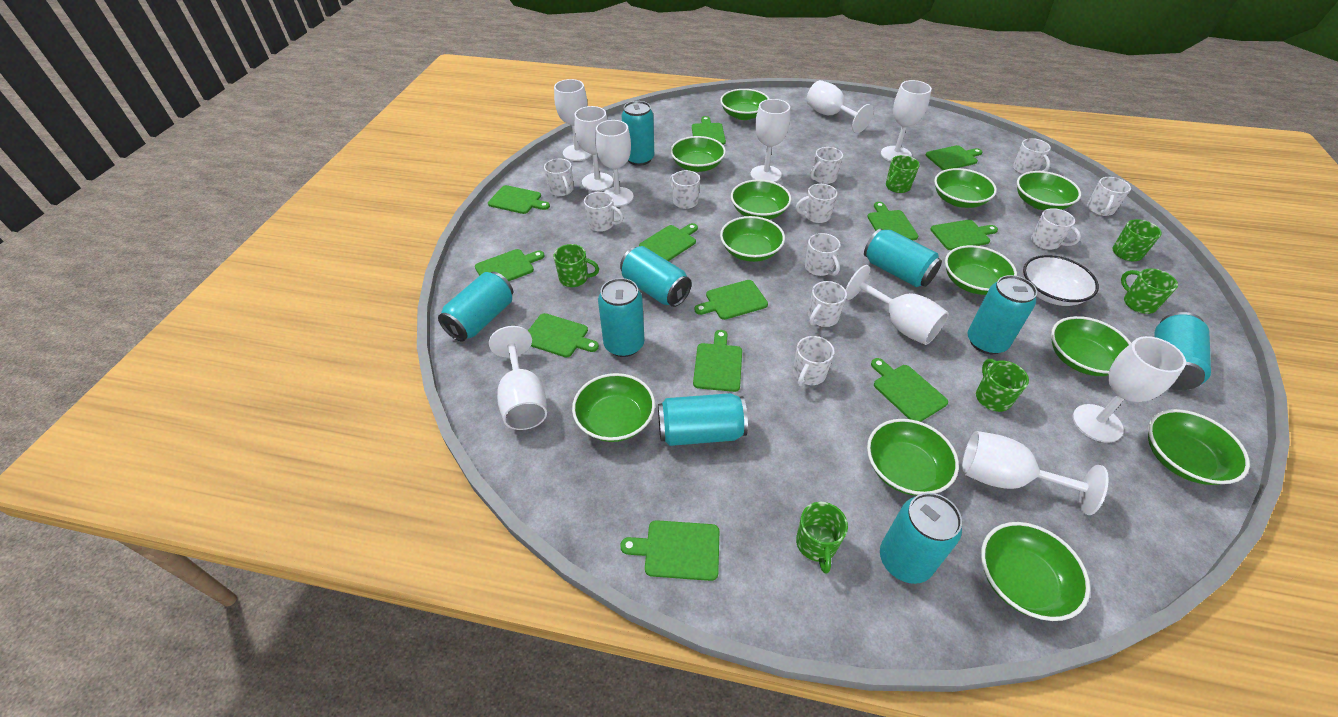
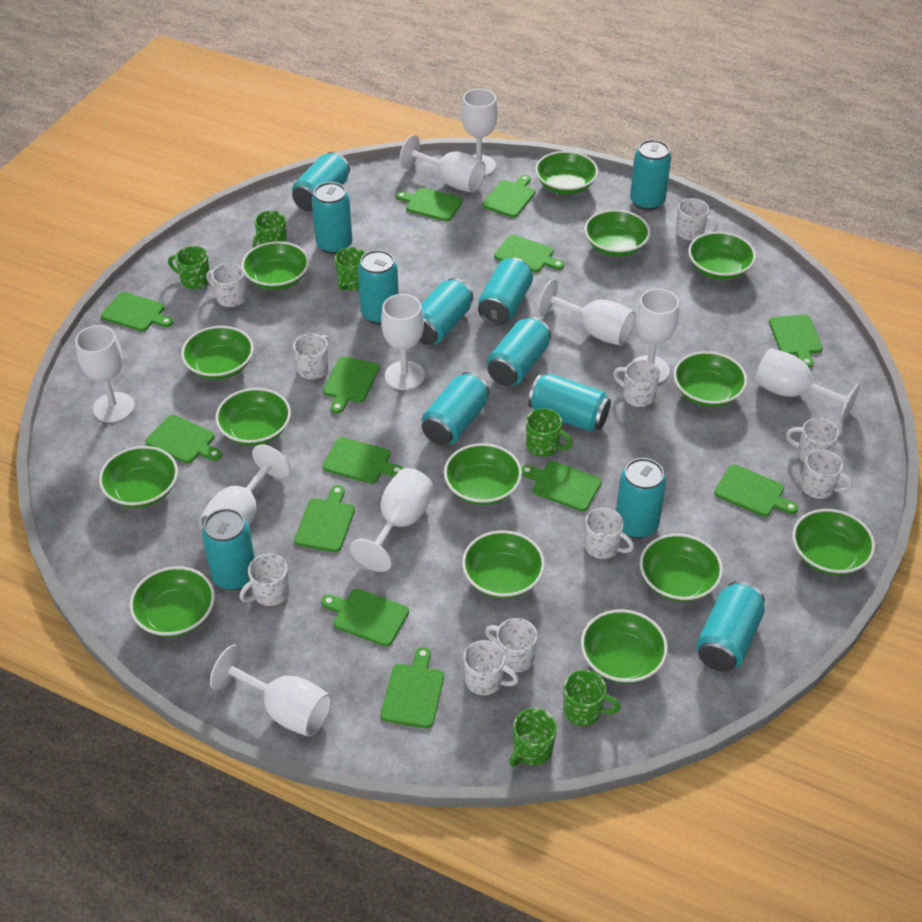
green bowl: 12 -> 14
green cutting board: 12 -> 13
turquoise can: 9 -> 12
white bowl: 1 -> 0
white mug: 11 -> 10

